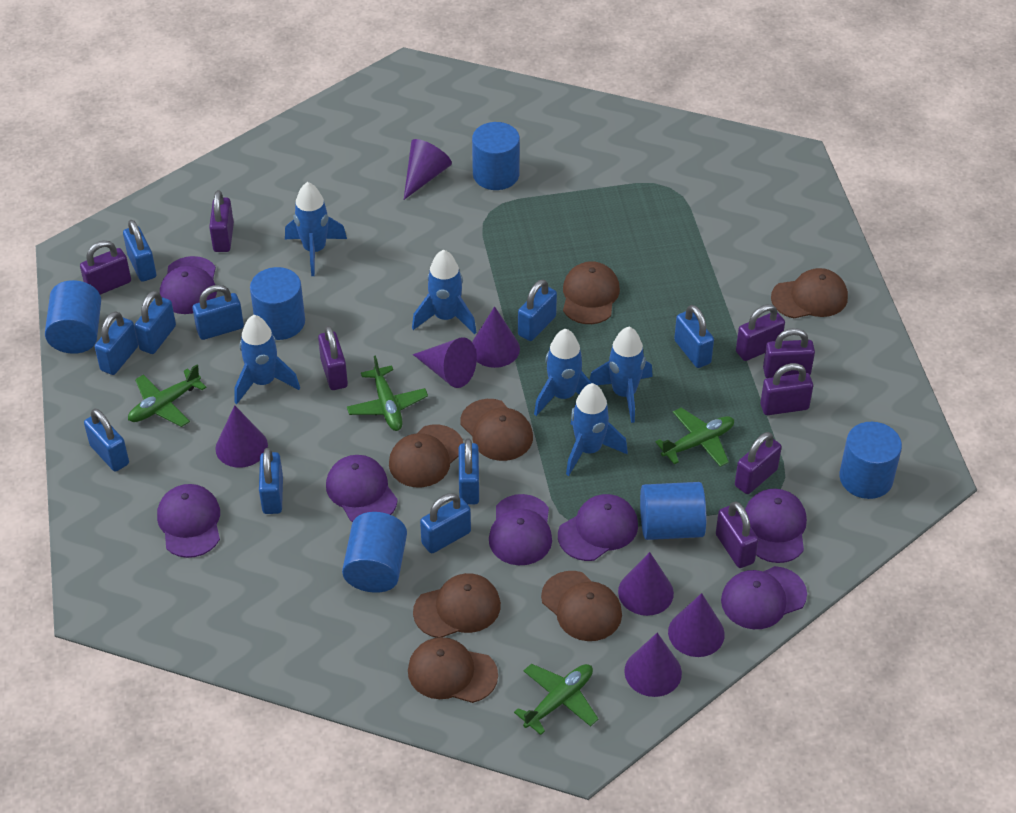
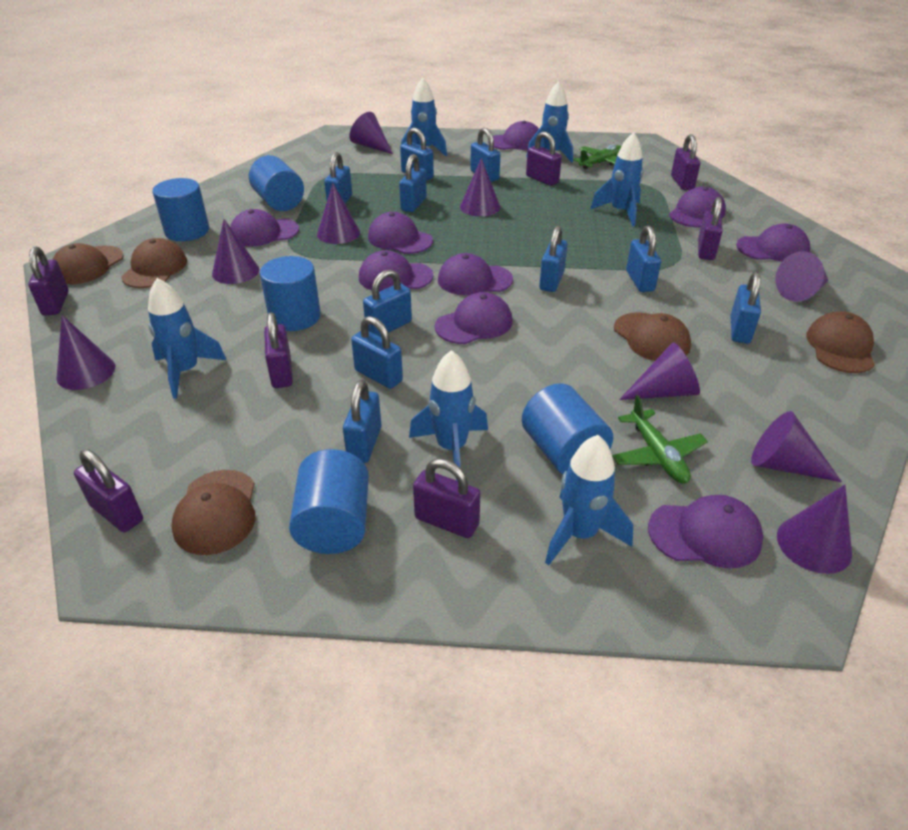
blue cylinder: 6 -> 5
brown cap: 7 -> 5
green plane: 4 -> 2
purple cap: 7 -> 9
purple cone: 7 -> 9
purple padlock: 8 -> 7

